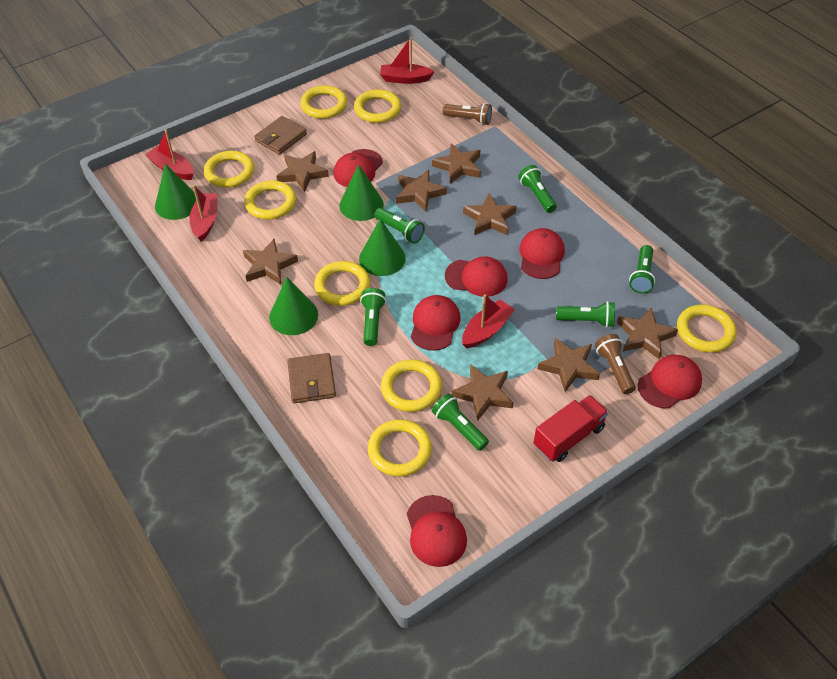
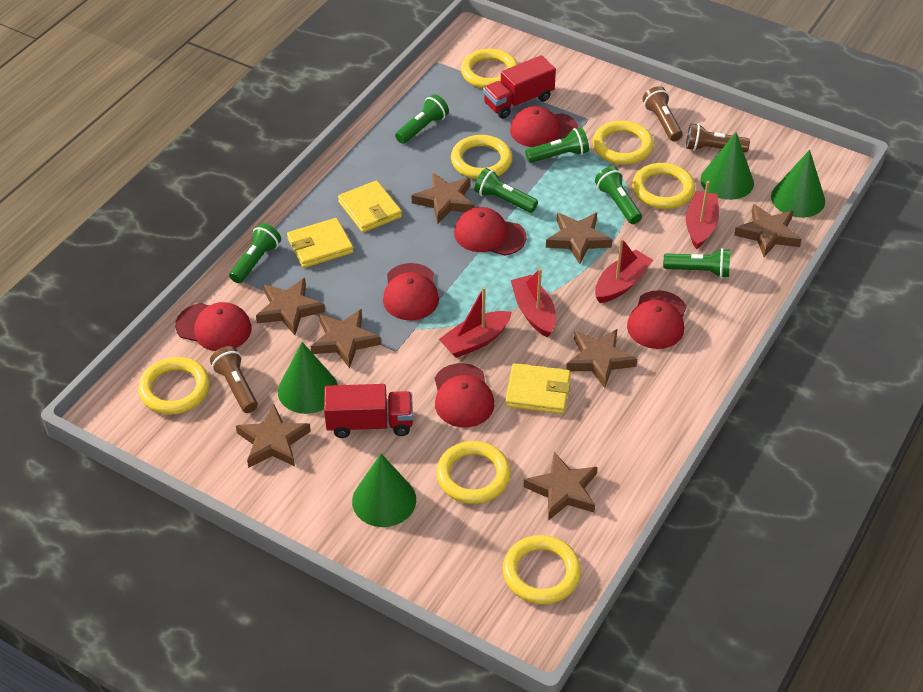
brown flashlight: 2 -> 3
brown wallet: 2 -> 0
red truck: 1 -> 2
yellow ring: 8 -> 7
yellow wallet: 0 -> 3

